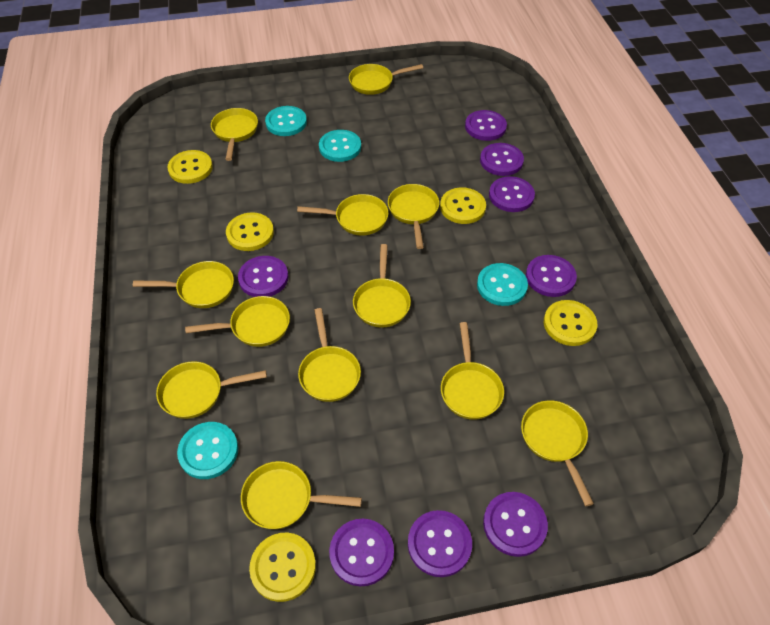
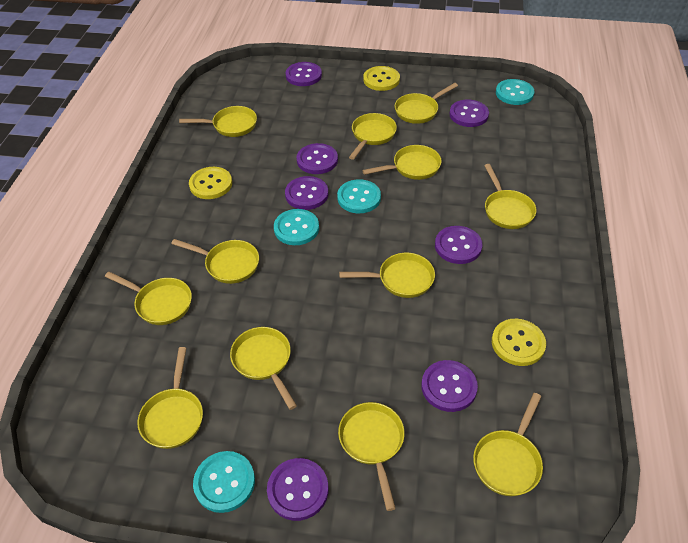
purple button: 8 -> 7
yellow button: 5 -> 3

